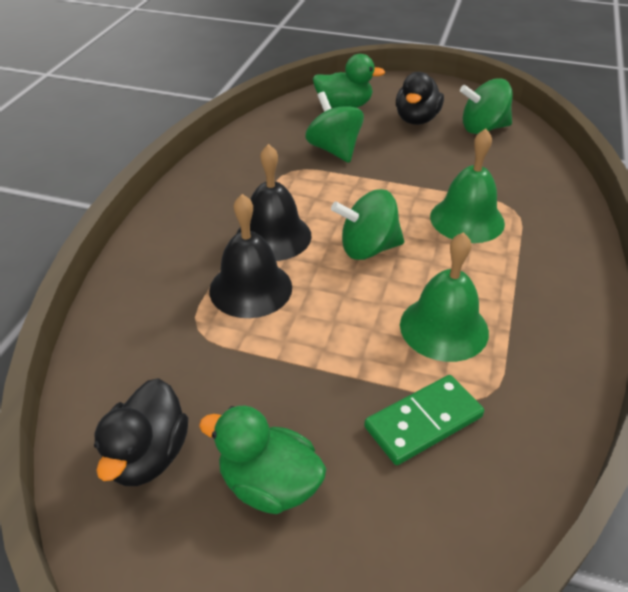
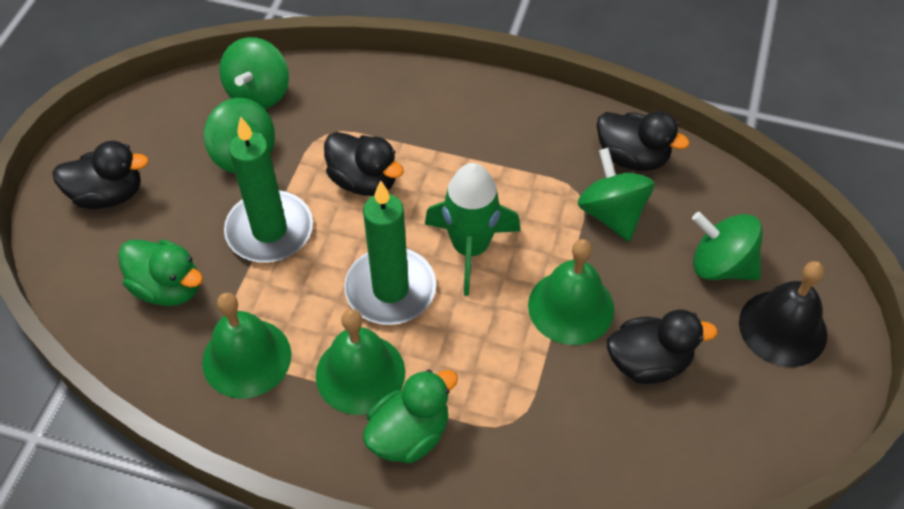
black bell: 2 -> 1
black duck: 2 -> 4
green bell: 2 -> 3
green candle: 0 -> 2
green domino: 1 -> 0
green rocket: 0 -> 1
green spinning top: 3 -> 4

